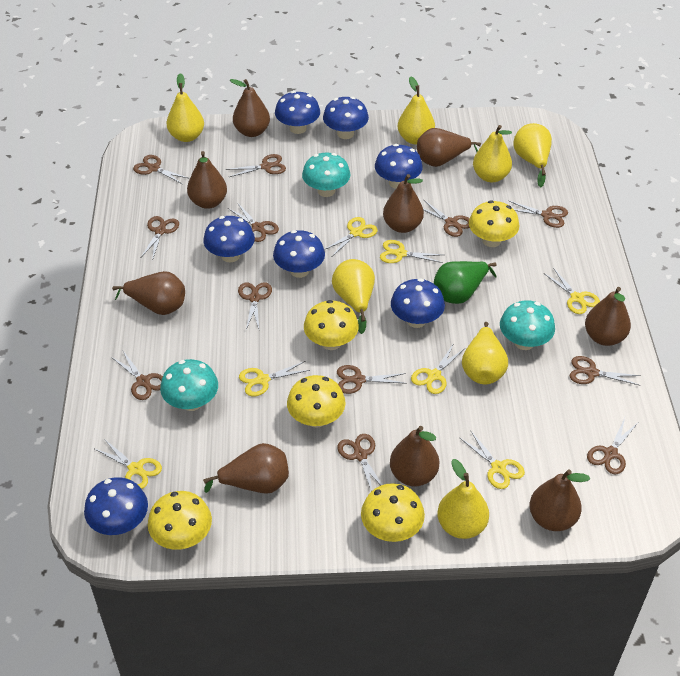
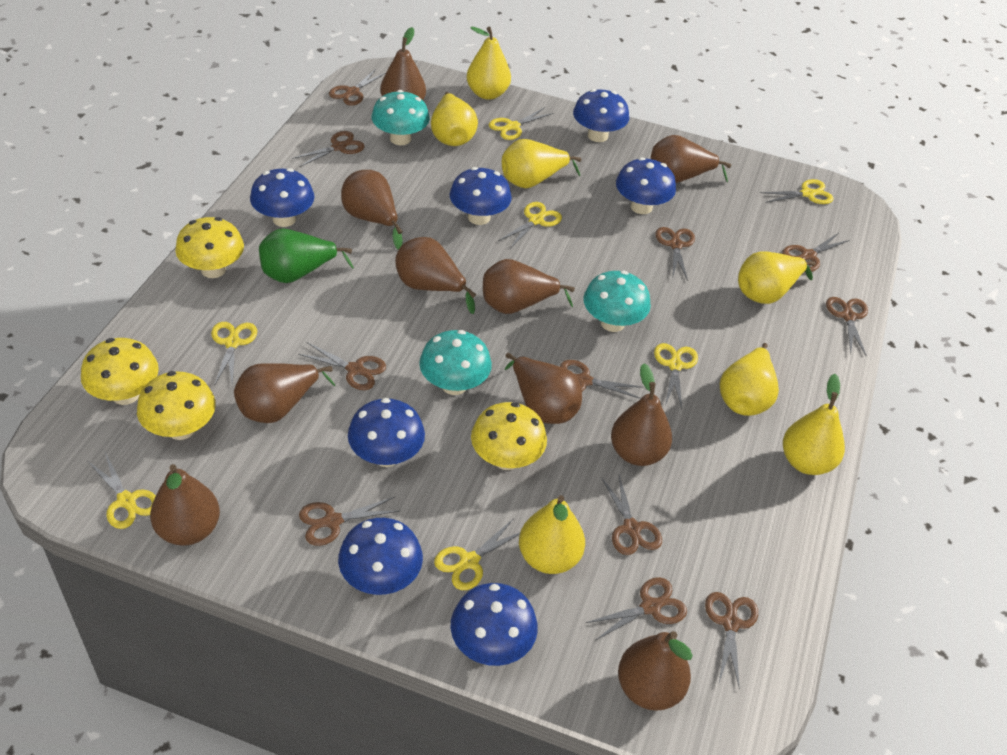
brown pear: 9 -> 10
brown scissors: 12 -> 11
yellow mushroom: 5 -> 4

